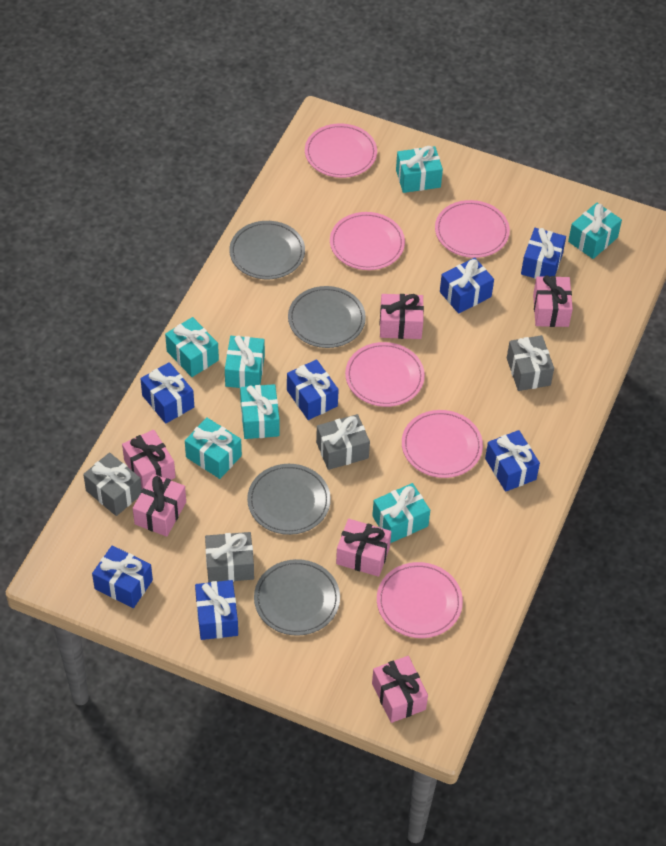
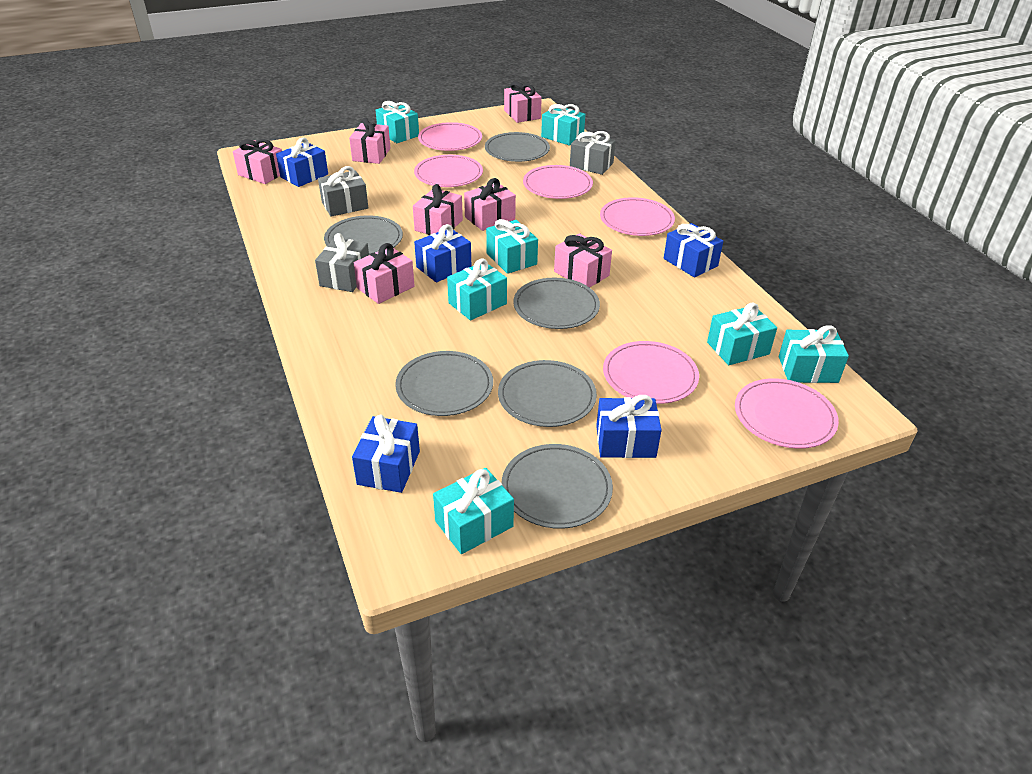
blue gift: 7 -> 5
grey gift: 4 -> 3
grey plate: 4 -> 6
pink gift: 6 -> 7

